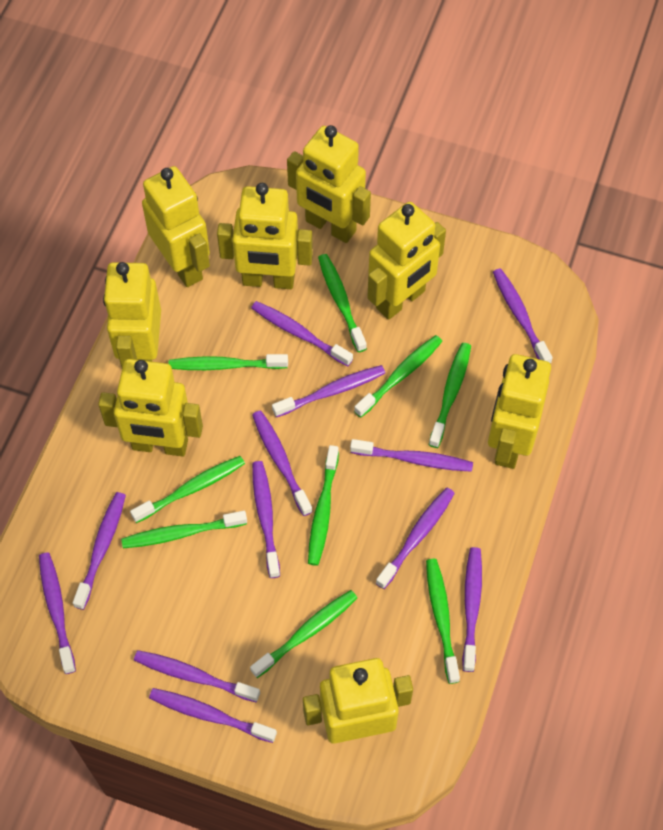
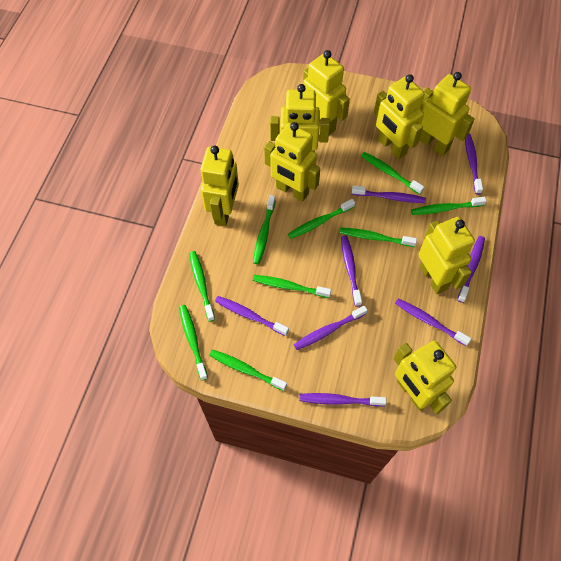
purple toothbrush: 12 -> 8

